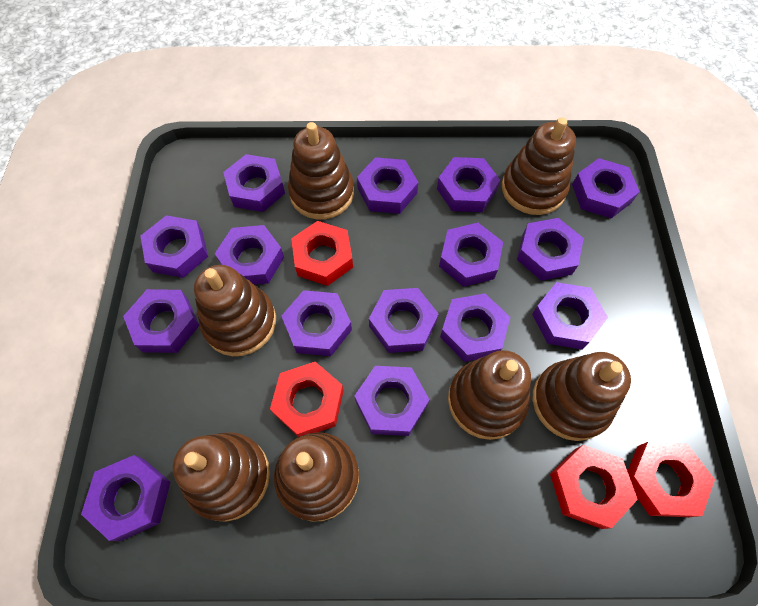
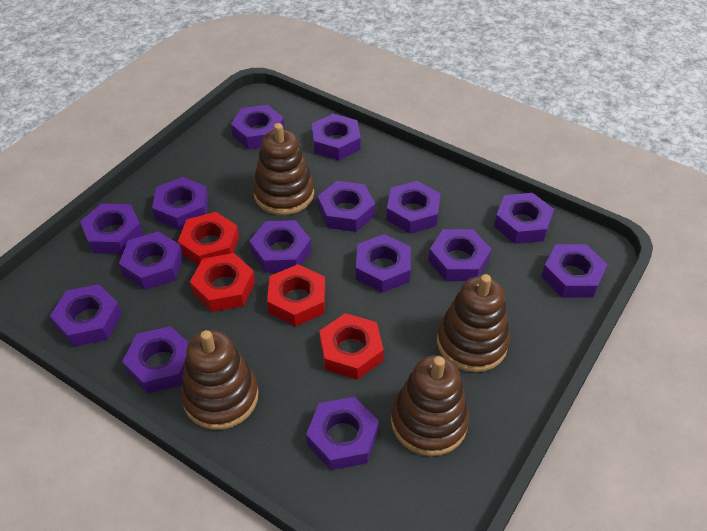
brown stacking toy: 7 -> 4

